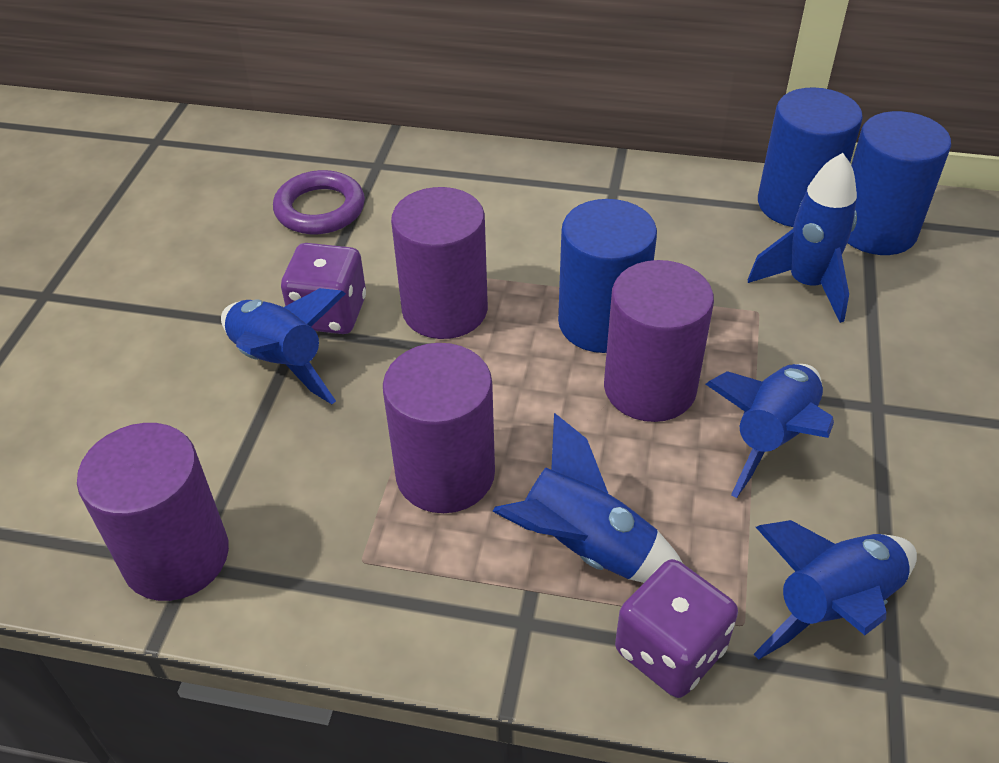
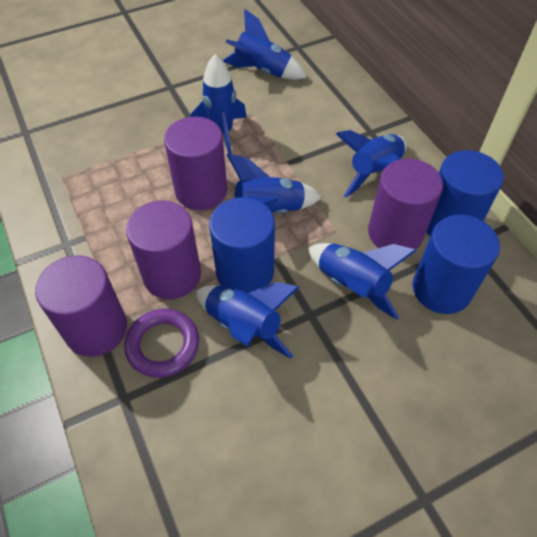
blue rocket: 5 -> 6
purple dice: 2 -> 0

